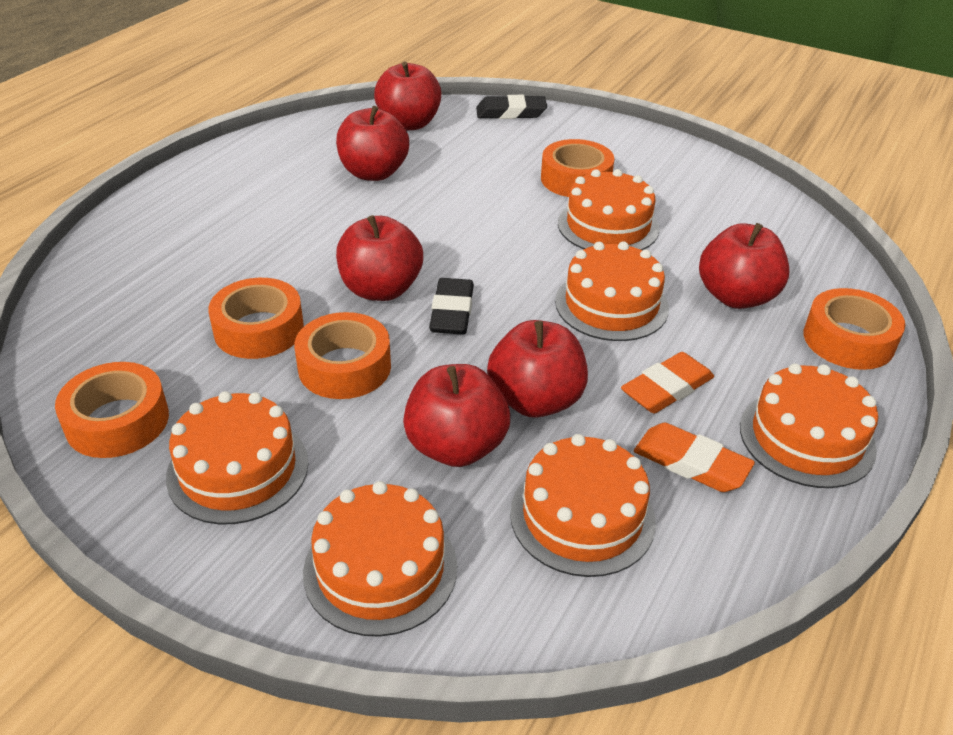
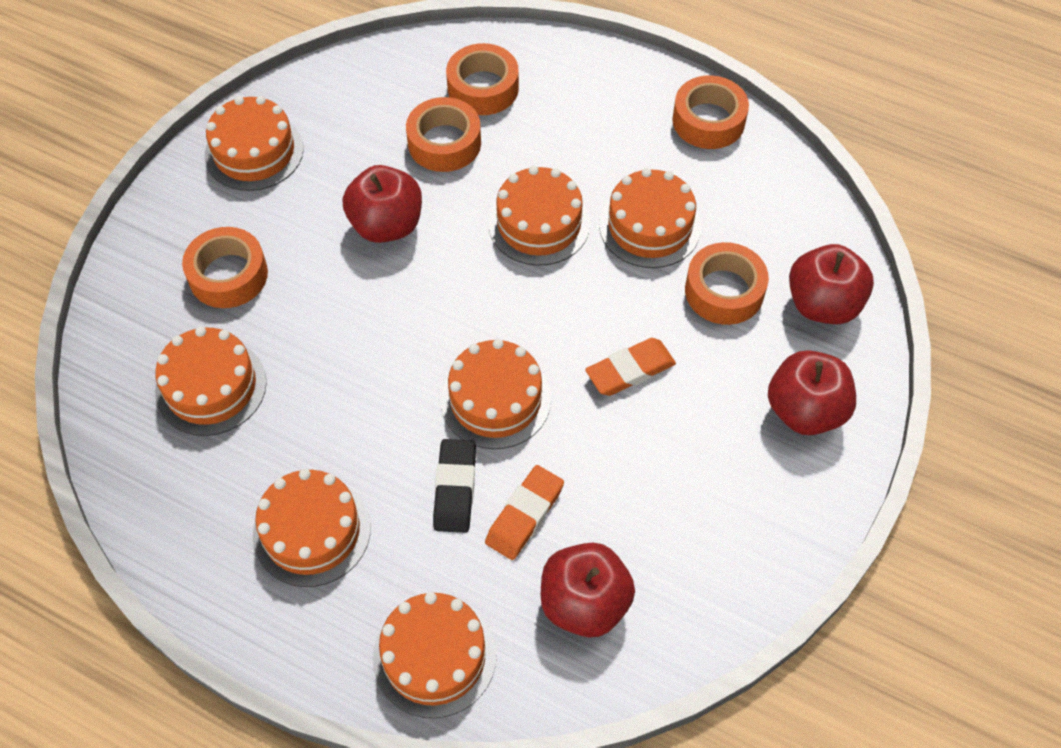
black eraser: 2 -> 1
orange cake: 6 -> 7
red apple: 6 -> 4

